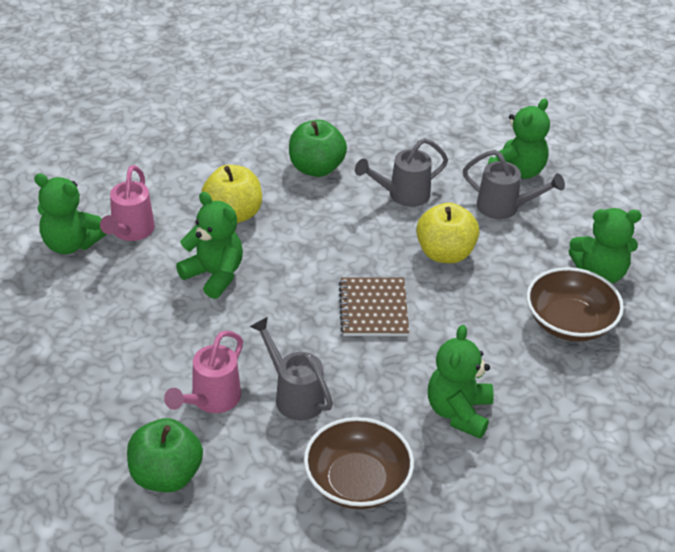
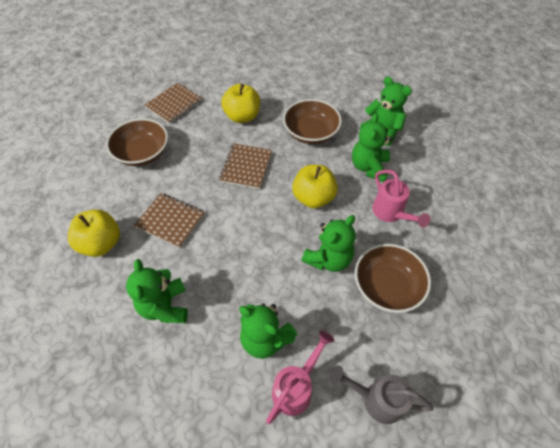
brown bowl: 2 -> 3
brown notebook: 1 -> 3
green apple: 2 -> 0
grey watering can: 3 -> 1
yellow apple: 2 -> 3

